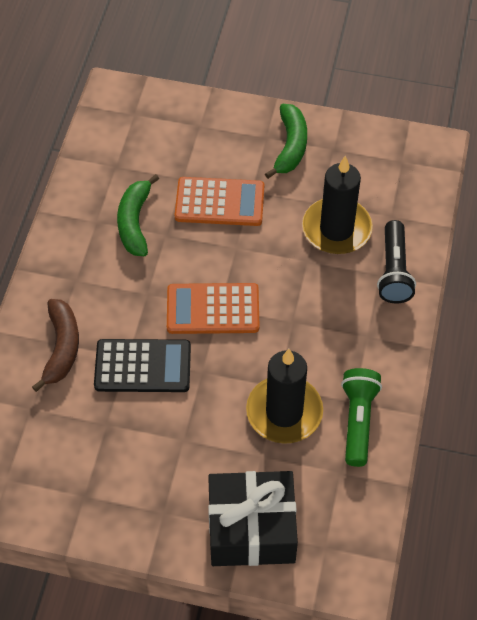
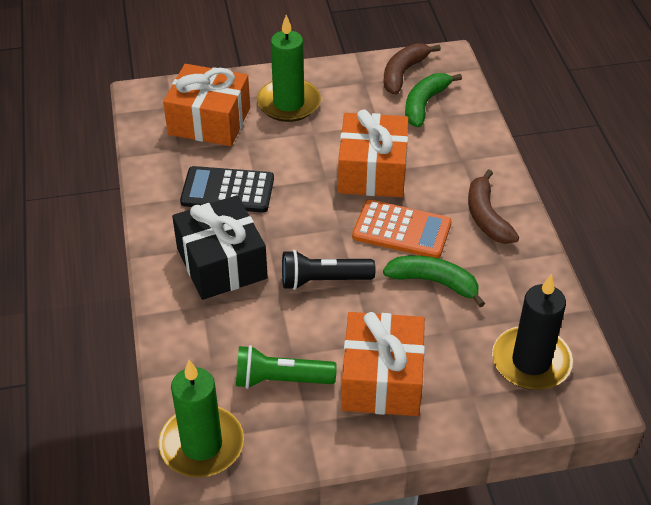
black candle: 2 -> 1
brown banana: 1 -> 2
green candle: 0 -> 2
orange calculator: 2 -> 1
orange gift: 0 -> 3

